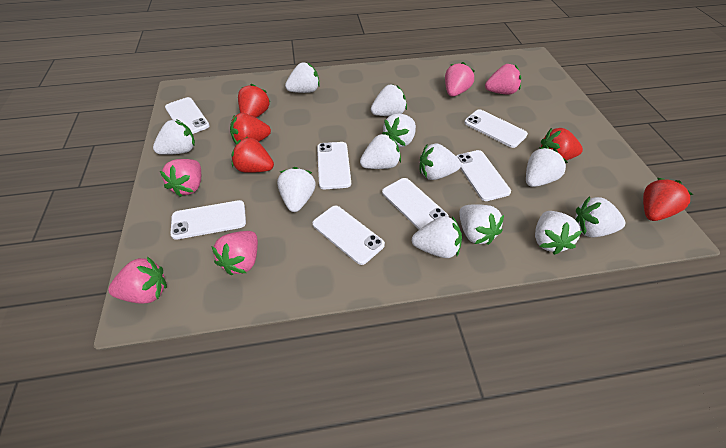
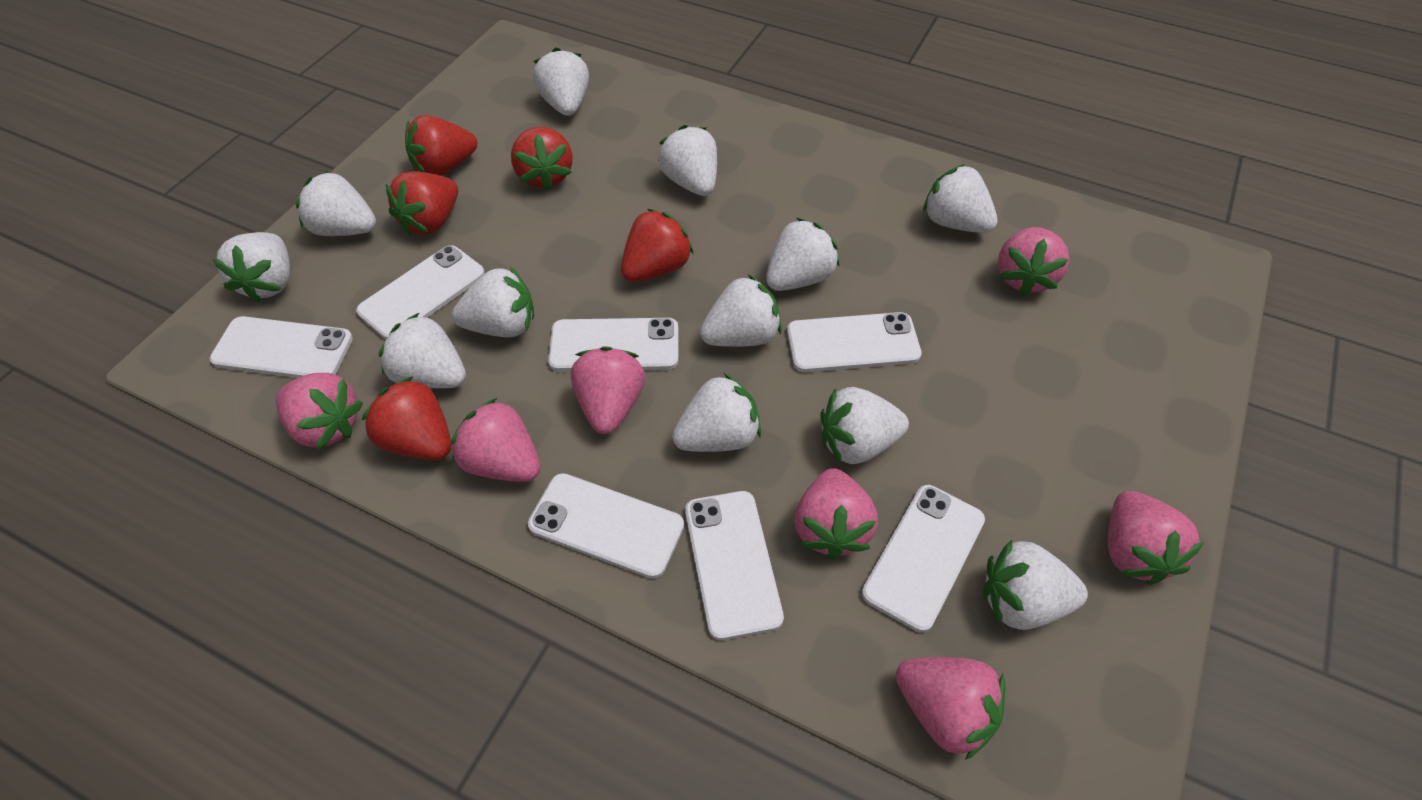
pink strawberry: 5 -> 7

